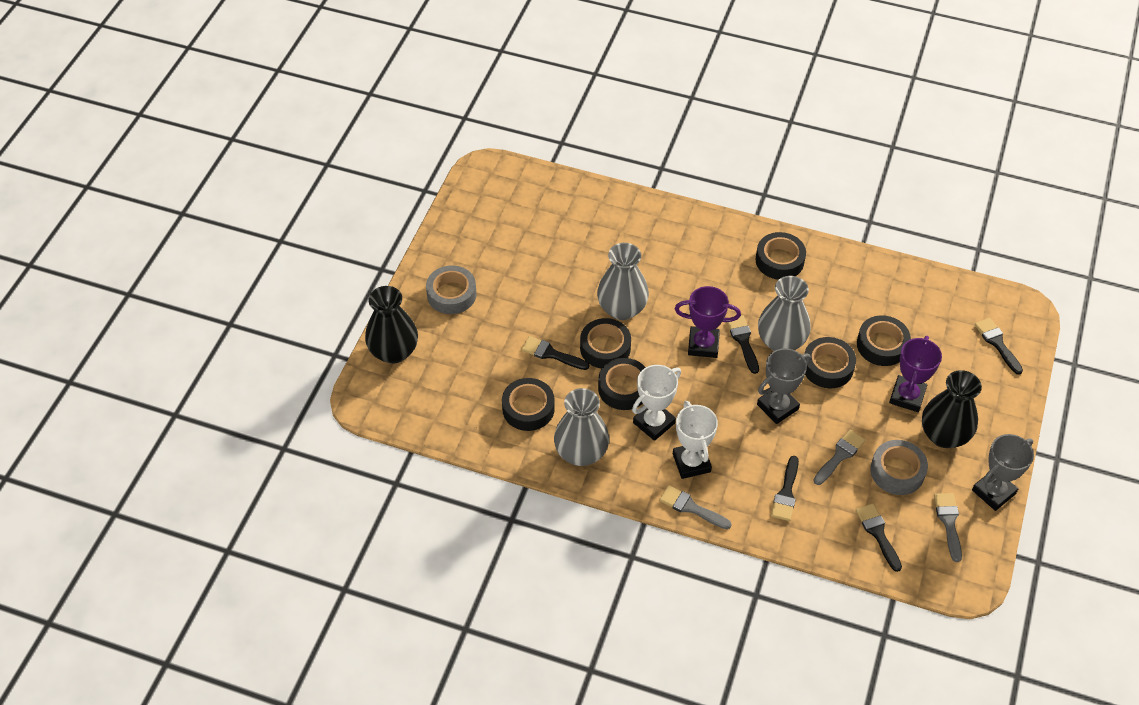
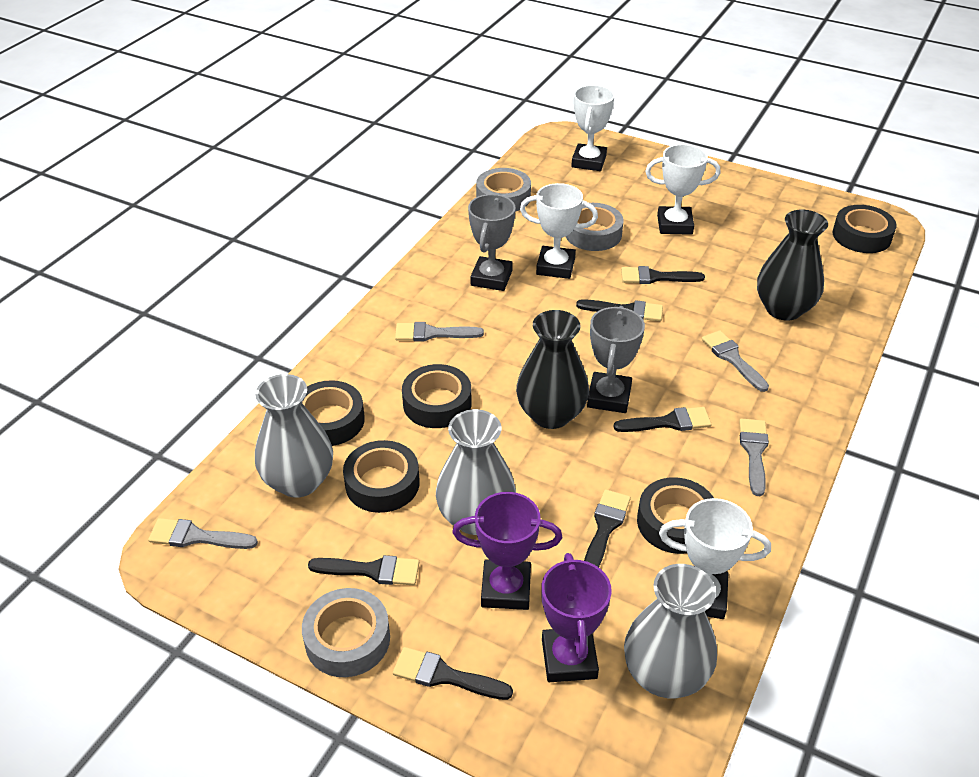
black brush: 5 -> 6
black tape: 6 -> 5
grey brush: 3 -> 4
grey tape: 2 -> 3
white trophy: 2 -> 4

